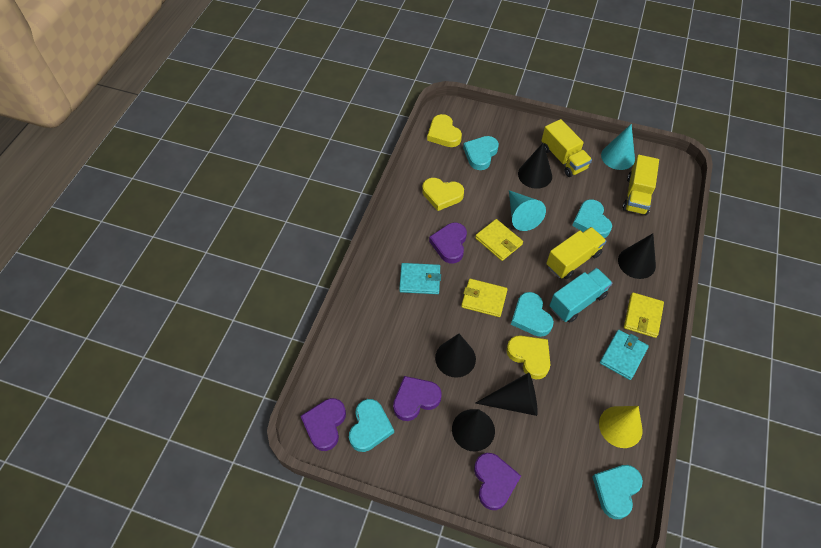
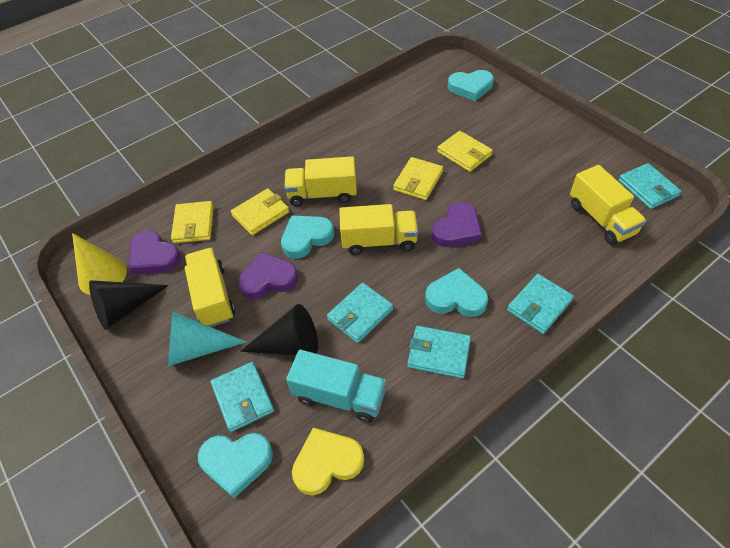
black cone: 5 -> 2
purple heart: 4 -> 3
turquoise cone: 2 -> 1
turquoise heart: 5 -> 4
turquoise wallet: 2 -> 5
yellow heart: 3 -> 1
yellow truck: 3 -> 4
yellow wallet: 3 -> 4

